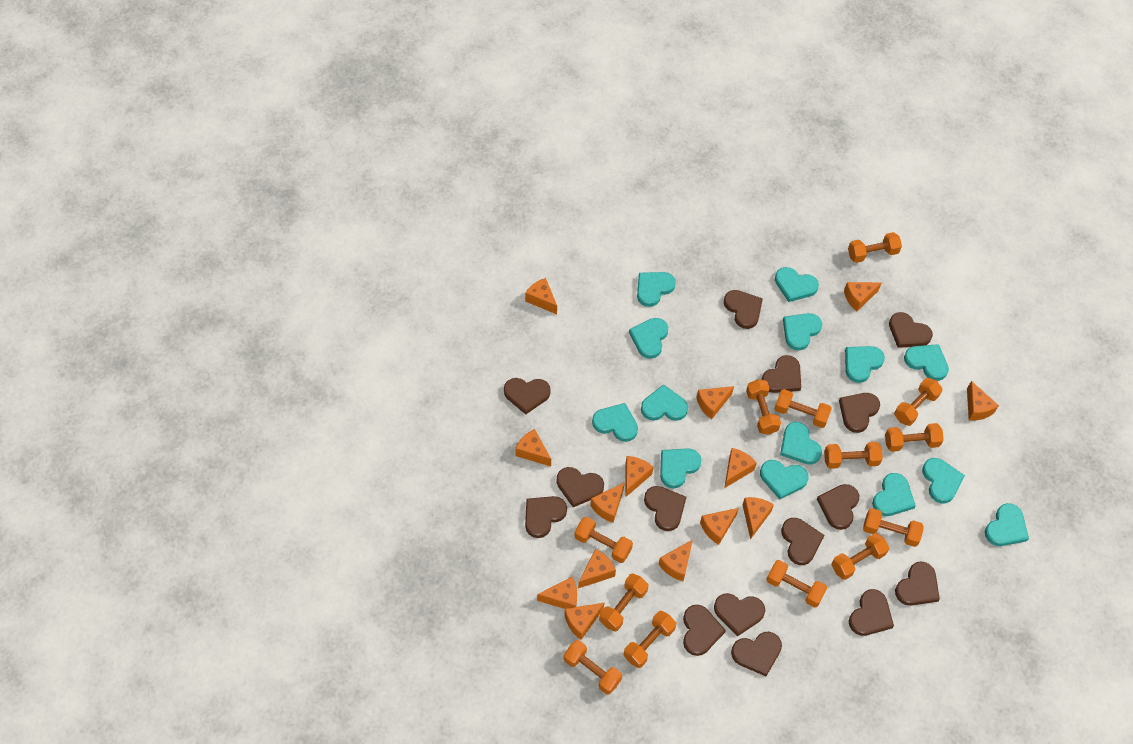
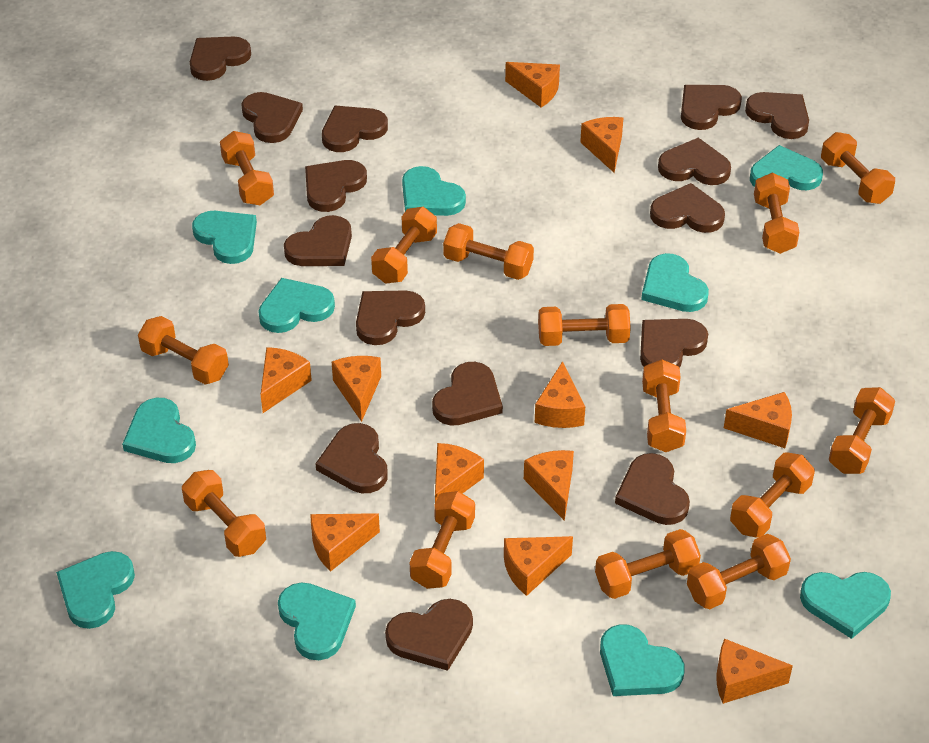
orange cheese: 14 -> 11
orange dumbbell: 13 -> 14
turquoise heart: 14 -> 10

